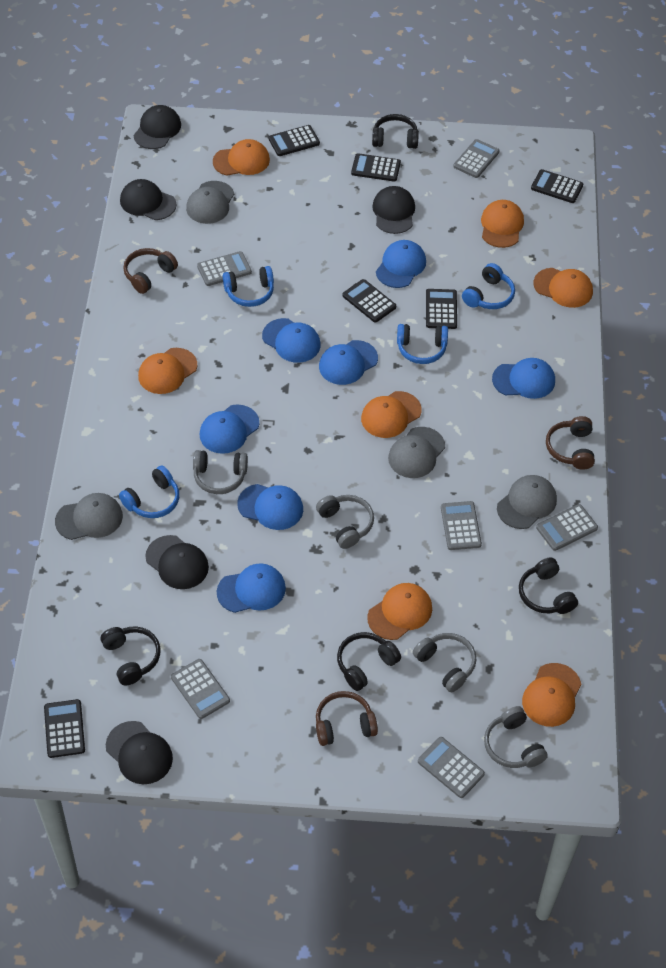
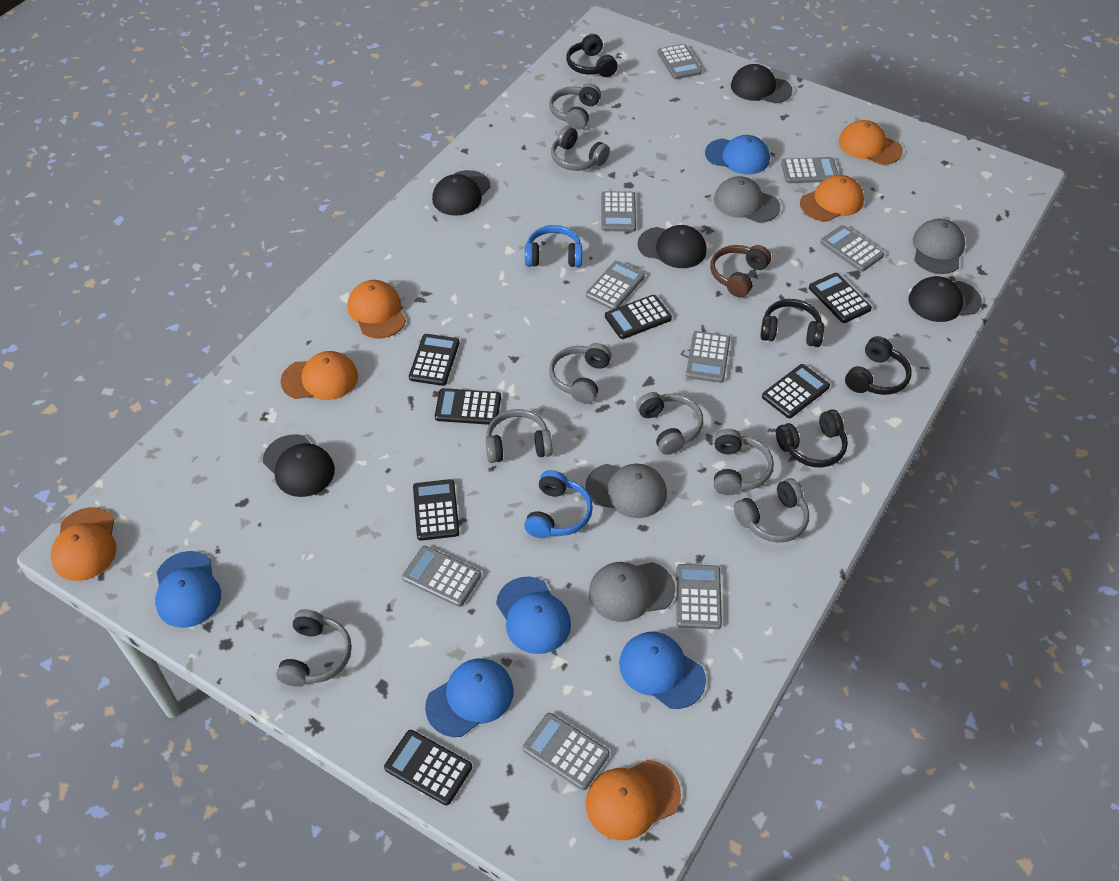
black calculator: 6 -> 7
blue cap: 7 -> 5
blue headphones: 4 -> 2
brown headphones: 3 -> 1
grey calculator: 6 -> 9
grey headphones: 4 -> 8
orange cap: 7 -> 6

